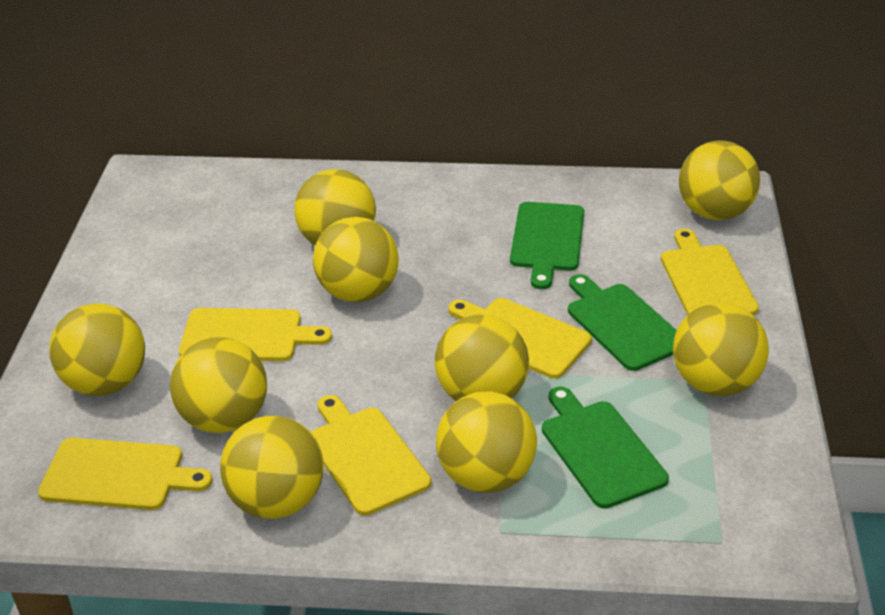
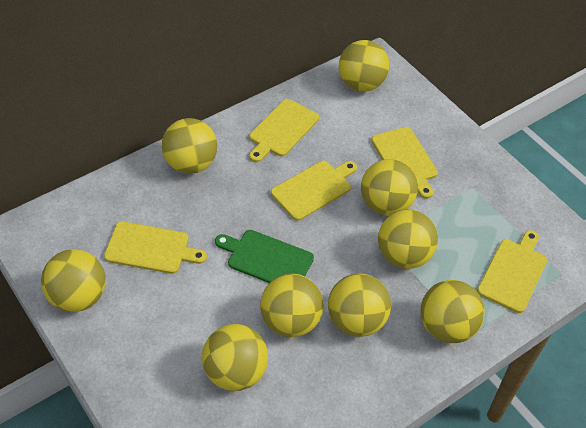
green cutting board: 3 -> 1

